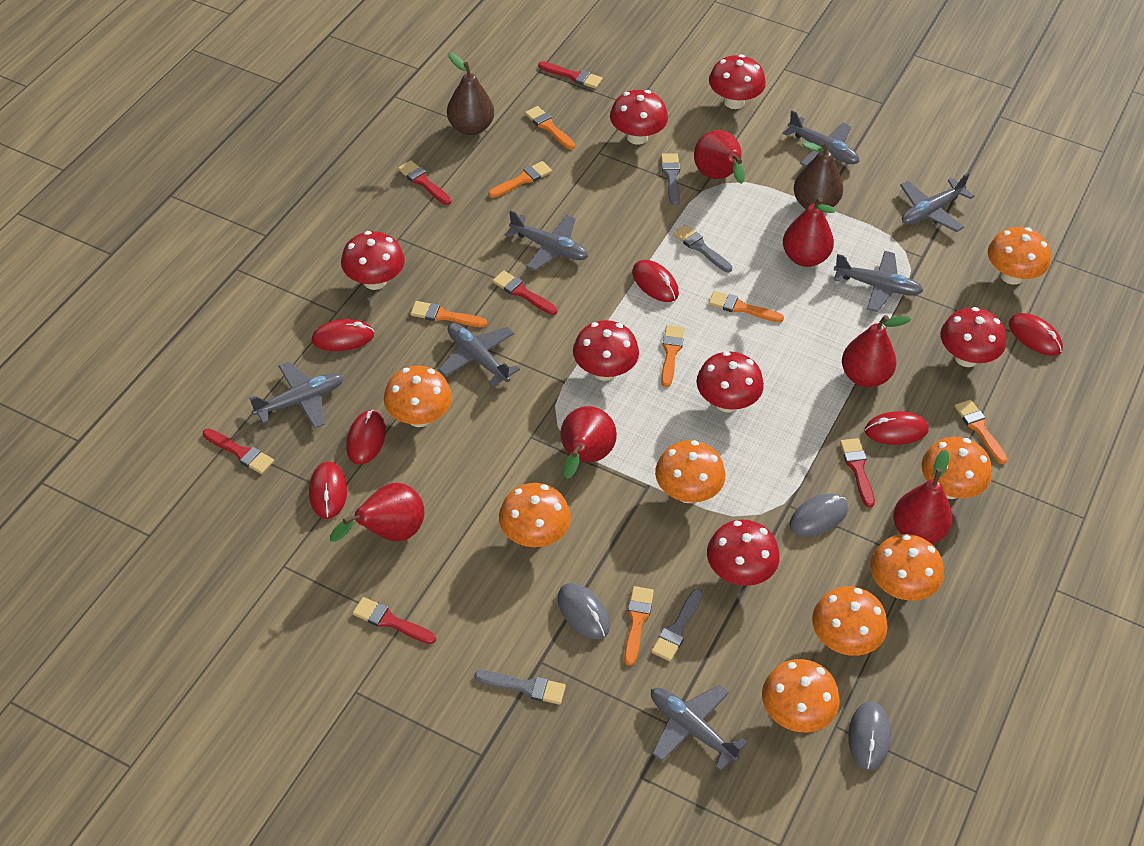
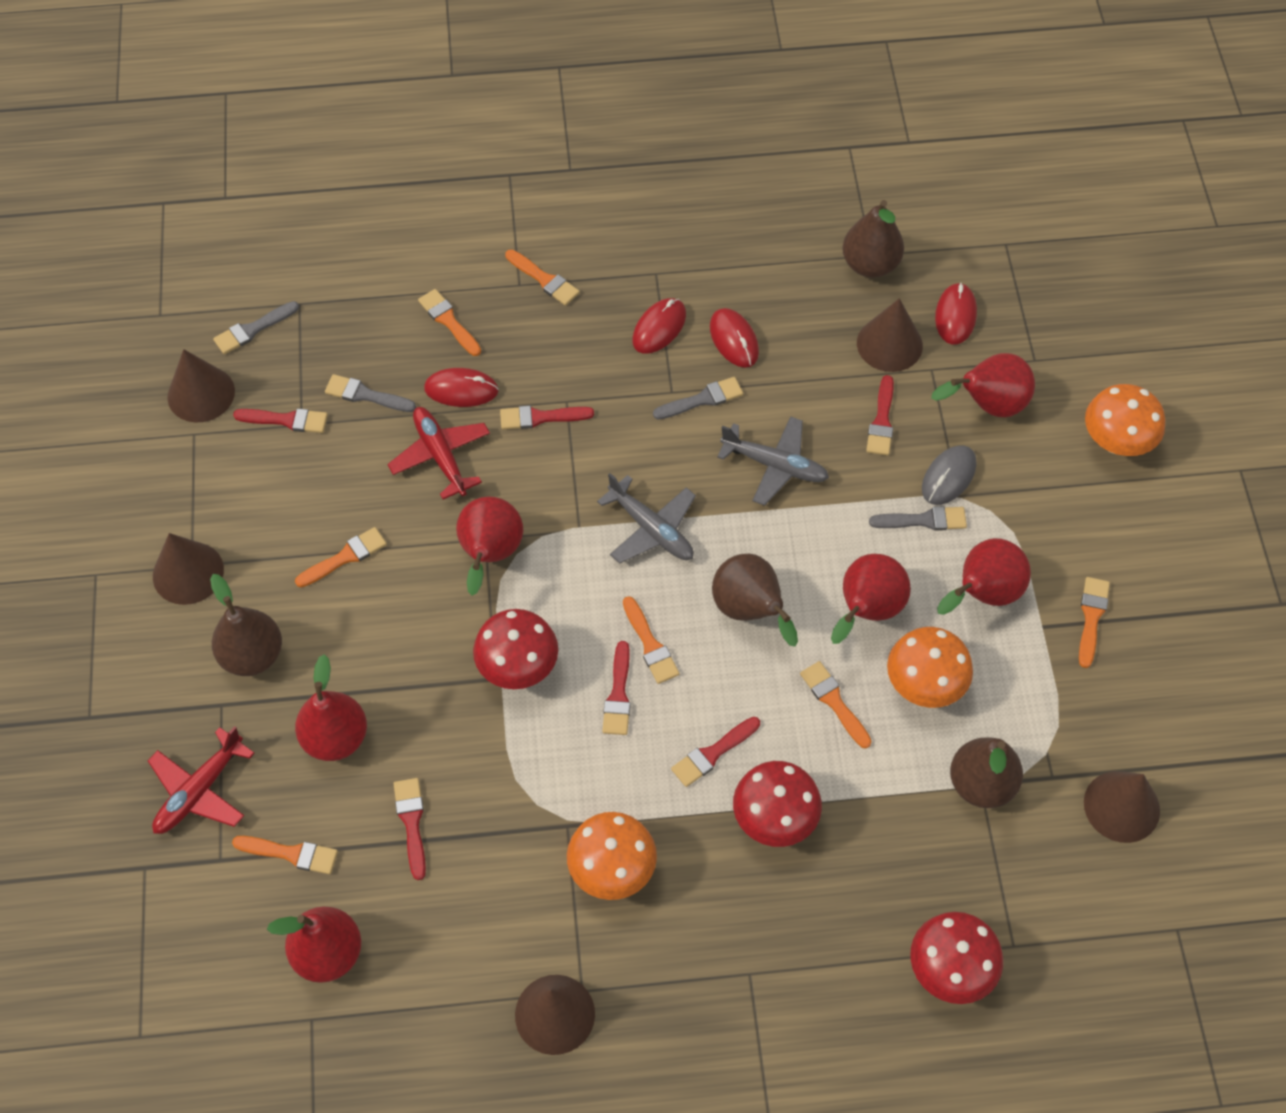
brown cone: 0 -> 5
brown pear: 2 -> 4
grey mouse: 3 -> 1
grey plane: 7 -> 2
orange mushroom: 8 -> 3
red mouse: 6 -> 4
red mushroom: 7 -> 3
red plane: 0 -> 2

